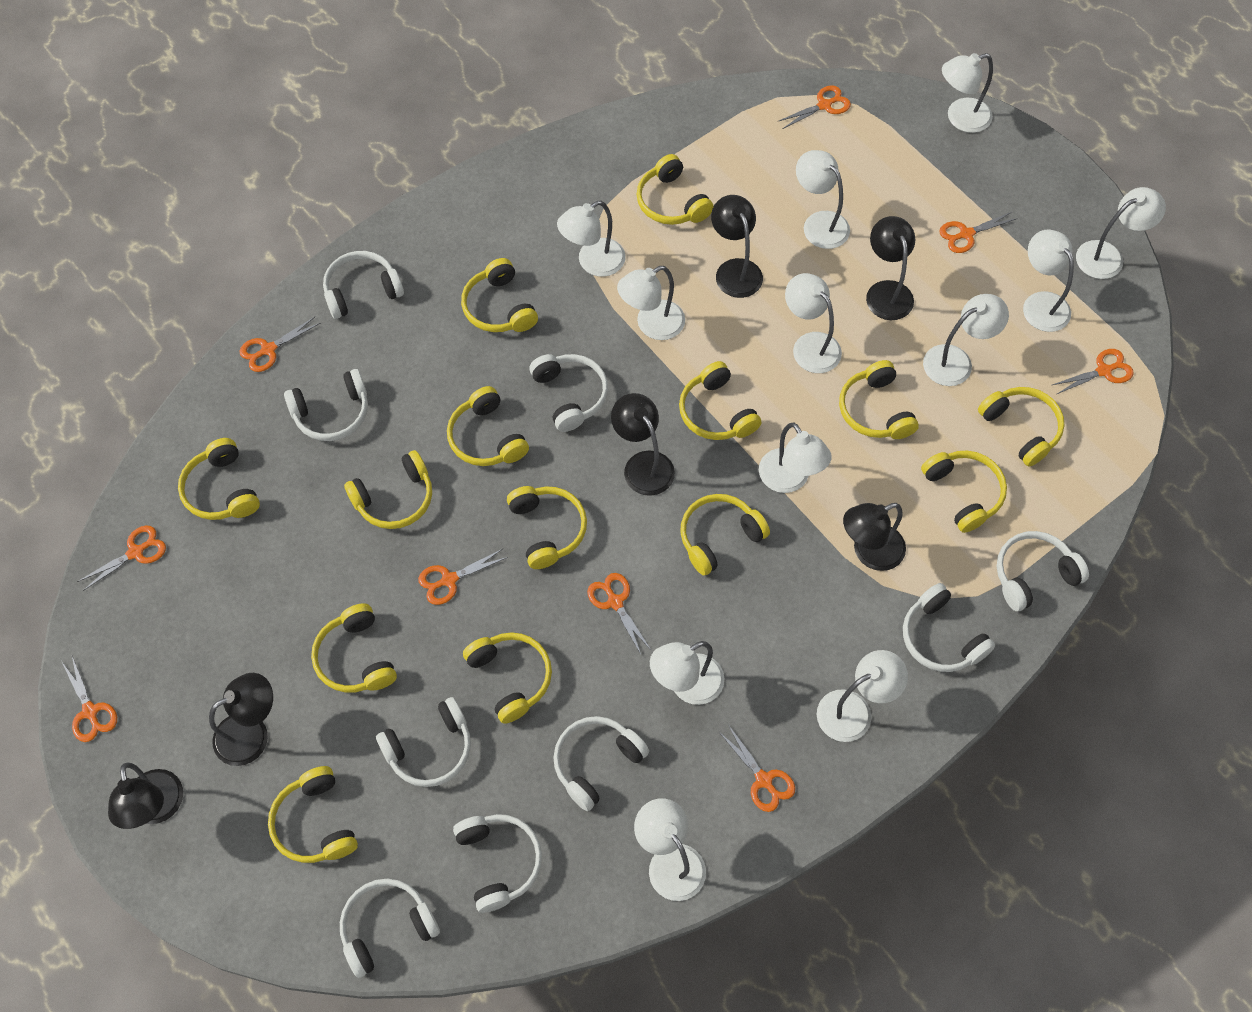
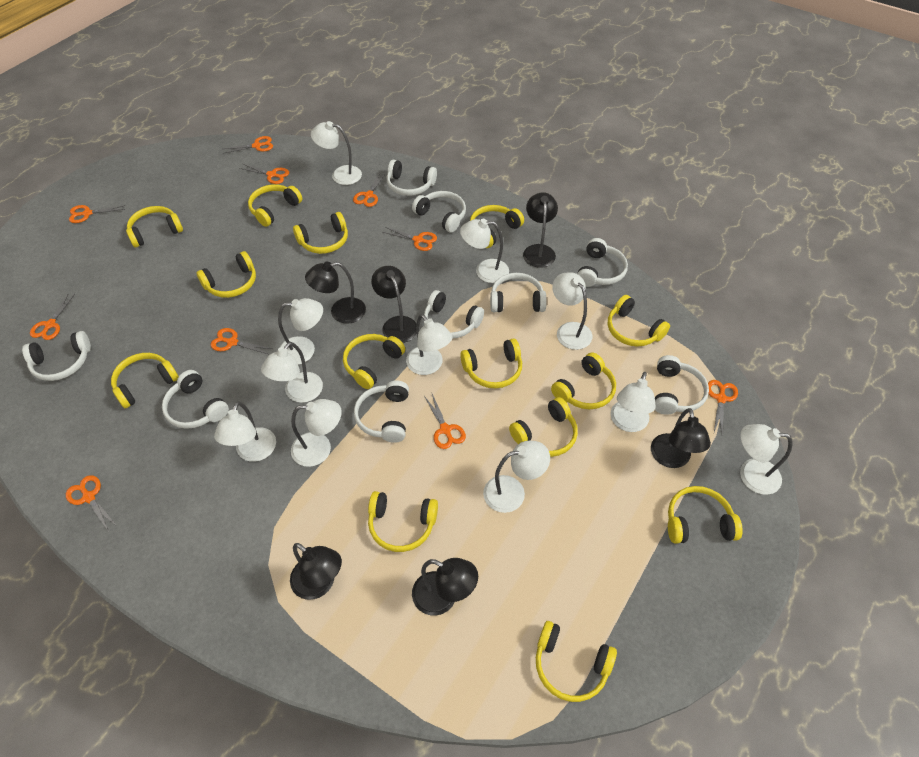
orange scissors: 9 -> 10
white lamp: 12 -> 11

